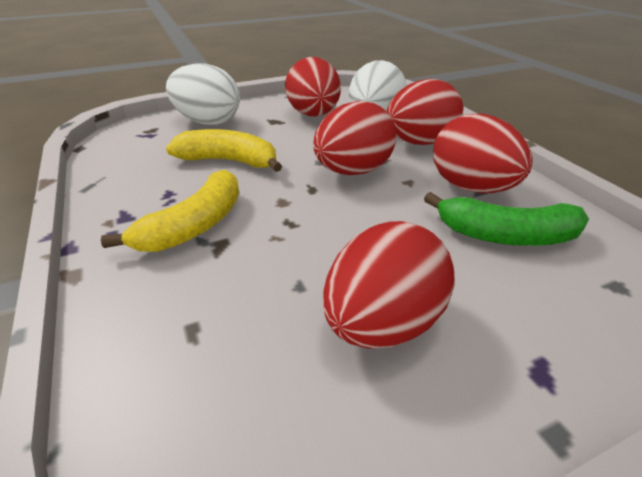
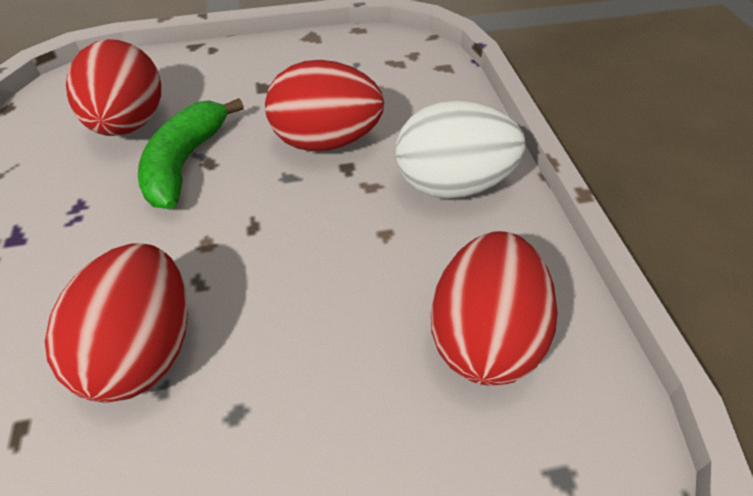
red egg: 5 -> 4
white egg: 2 -> 1
yellow banana: 2 -> 0

